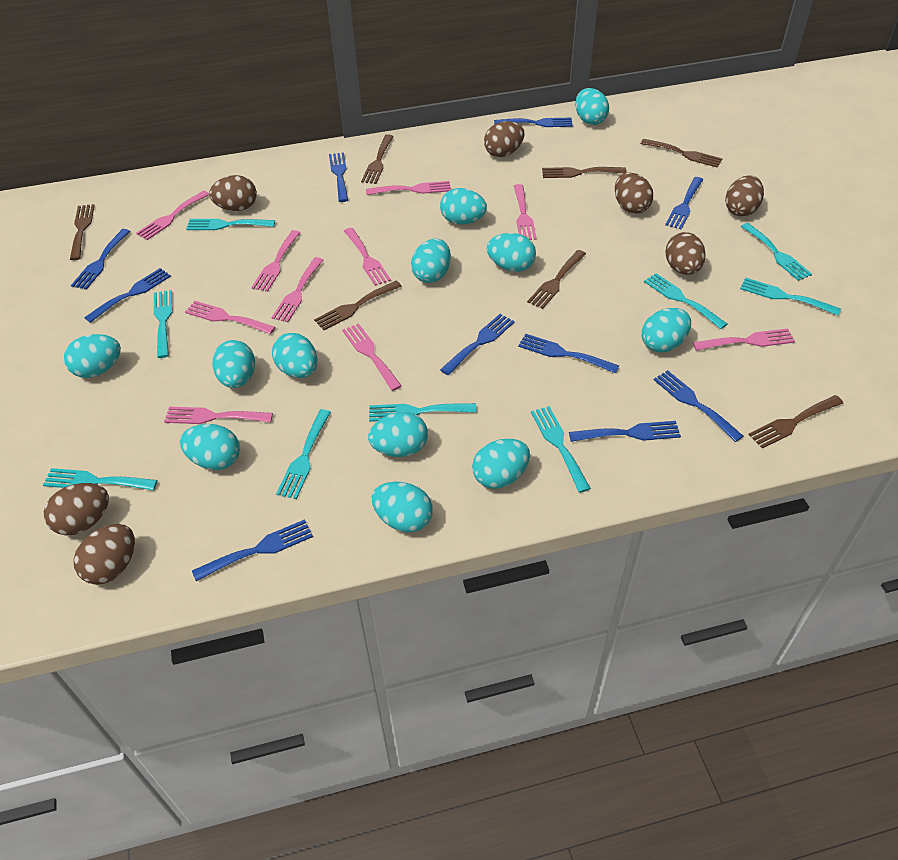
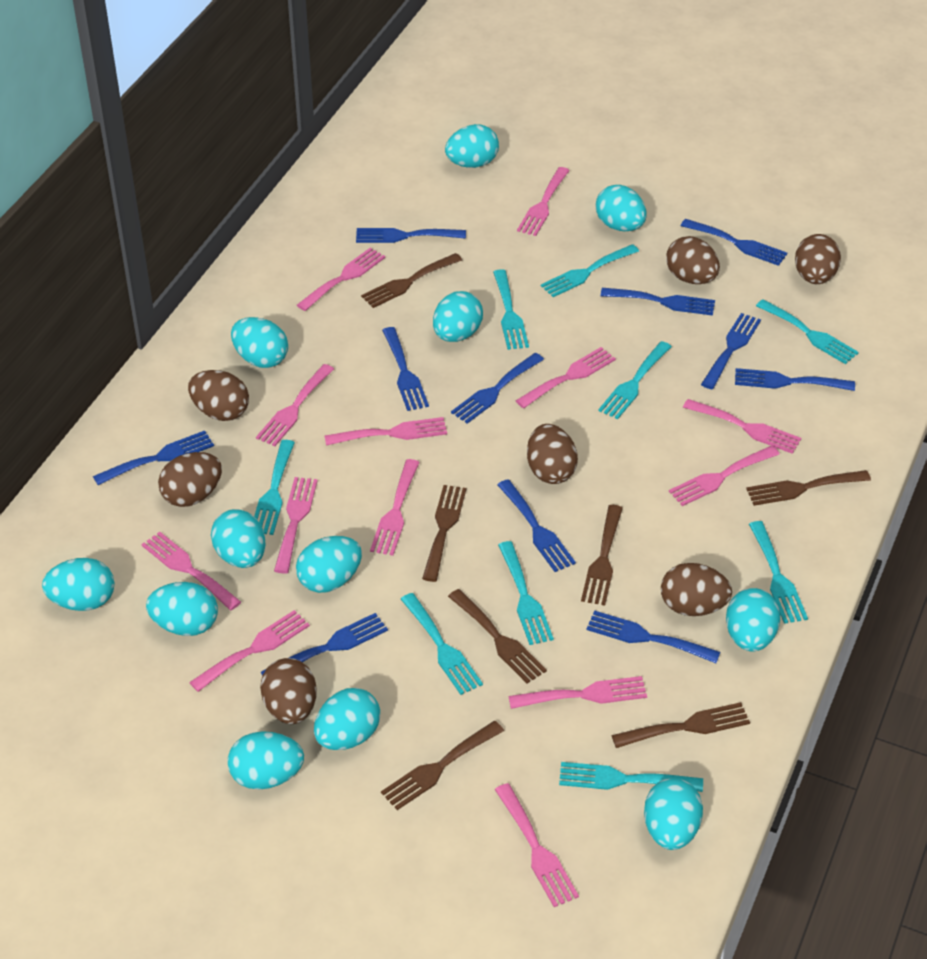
blue fork: 10 -> 11
pink fork: 10 -> 13

